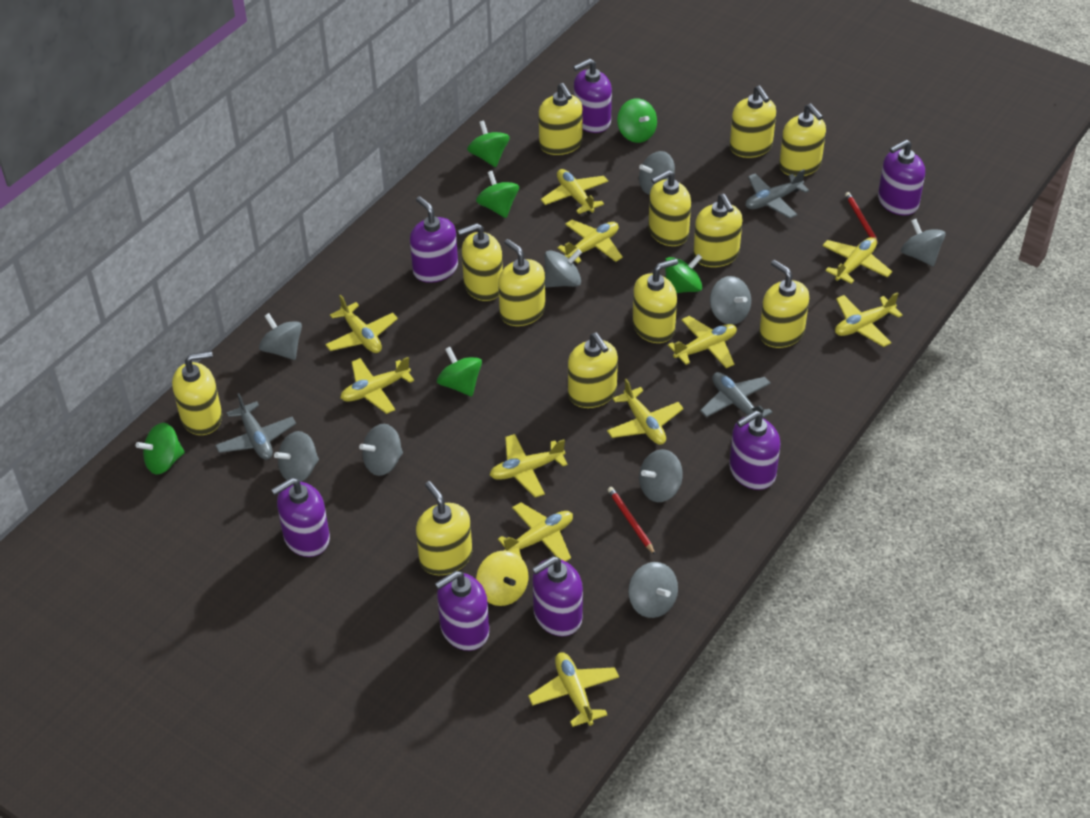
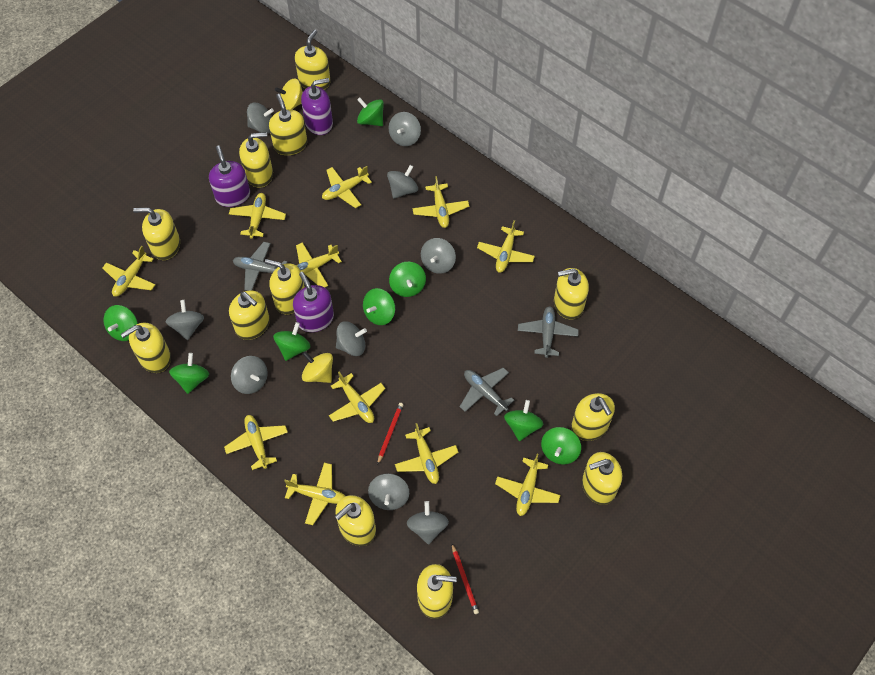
green spinning top: 6 -> 8
purple soap dispenser: 7 -> 3
yellow spinning top: 1 -> 2

